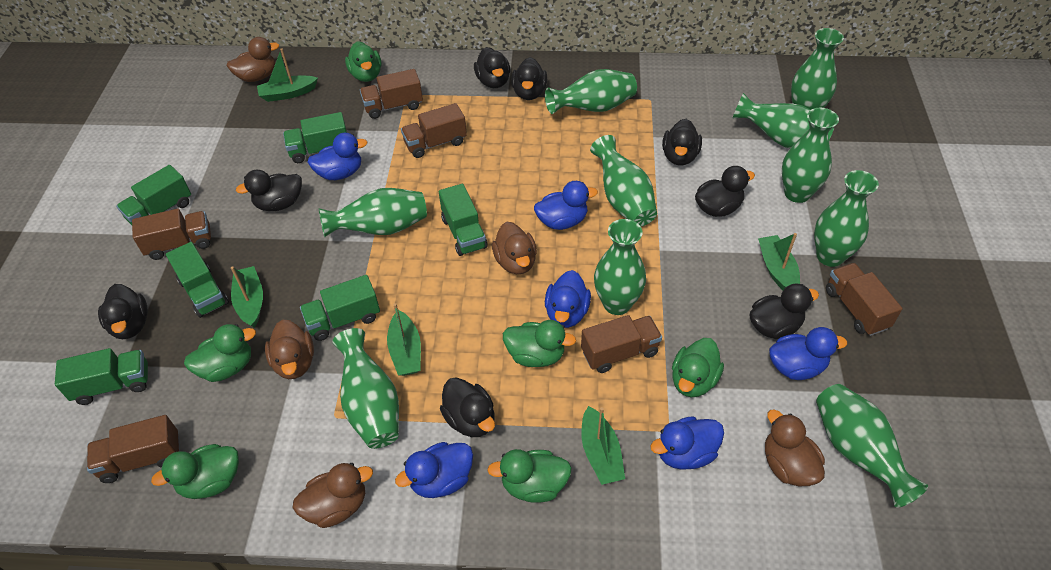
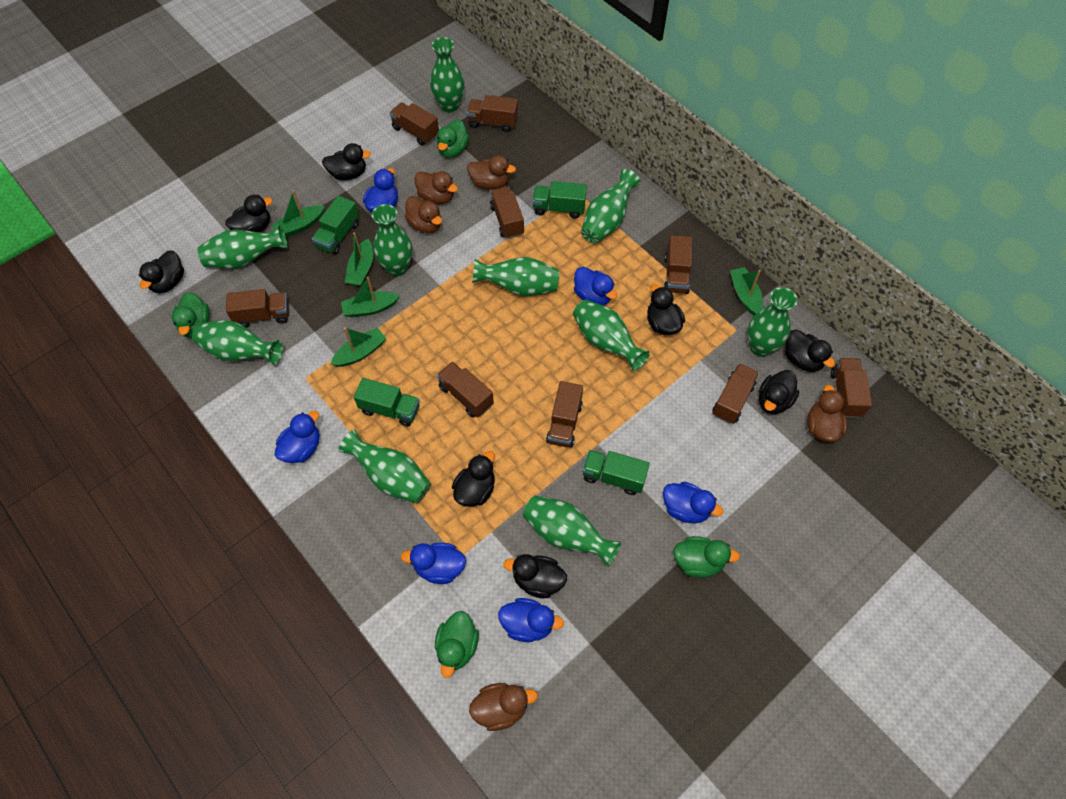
brown truck: 6 -> 9
green duck: 6 -> 4
green truck: 6 -> 4

